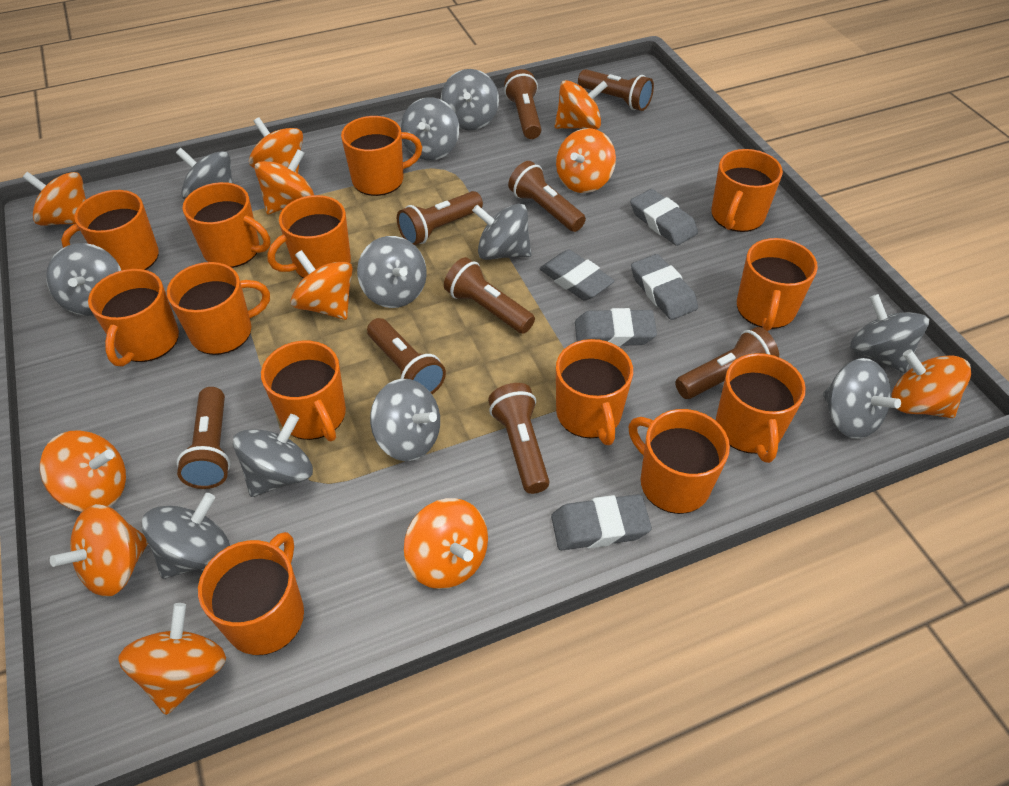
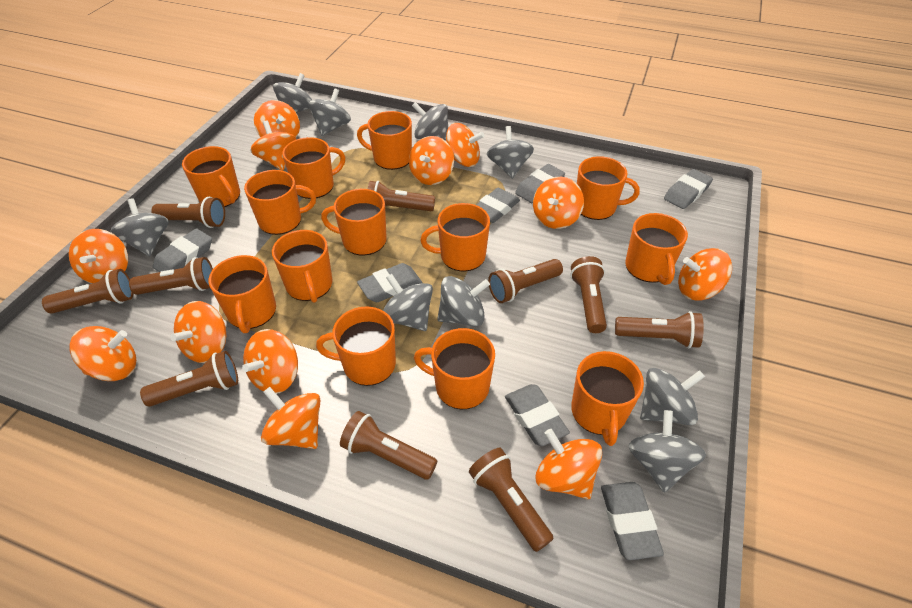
brown flashlight: 9 -> 10
grey eraser: 5 -> 7
grey spinning top: 11 -> 9
orange spinning top: 11 -> 12

